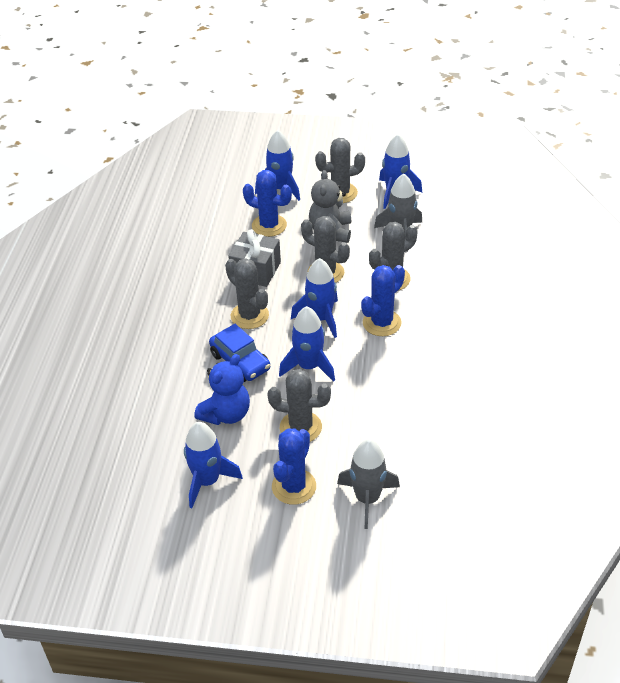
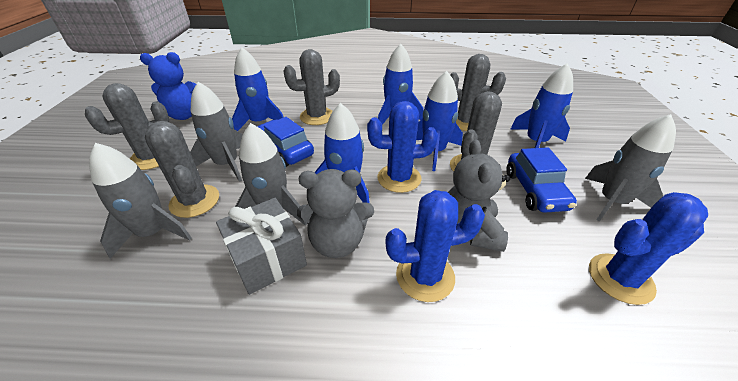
blue car: 1 -> 2
grey rocket: 2 -> 4
grey teddy bear: 1 -> 2

